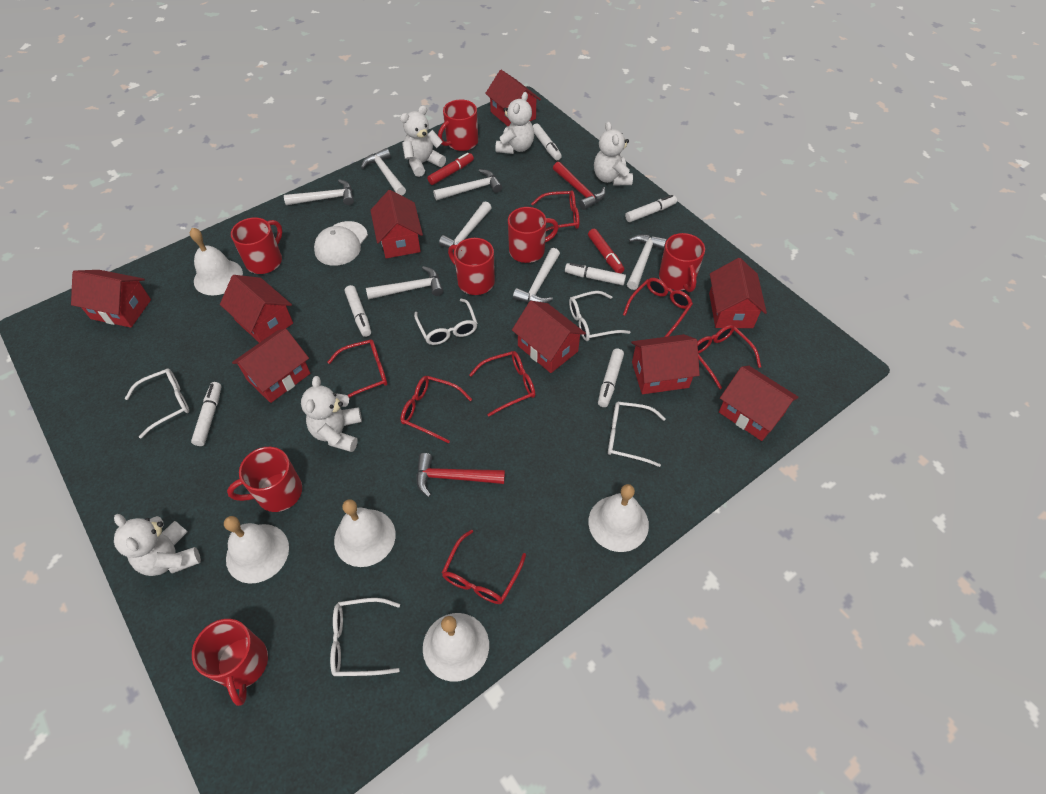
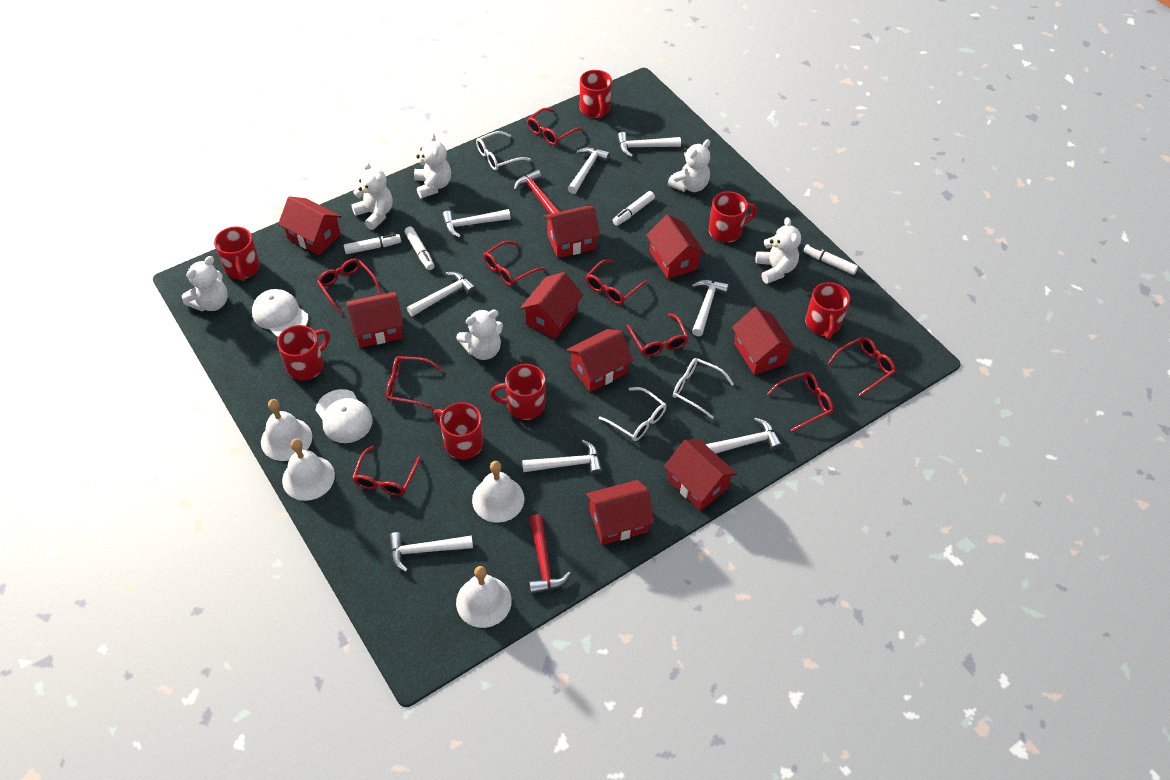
red glasses: 7 -> 9
red marker: 2 -> 0
white bell: 5 -> 4
white cap: 1 -> 2
white glasses: 5 -> 3
white hammer: 7 -> 8
white marker: 6 -> 4
white teddy bear: 5 -> 6

